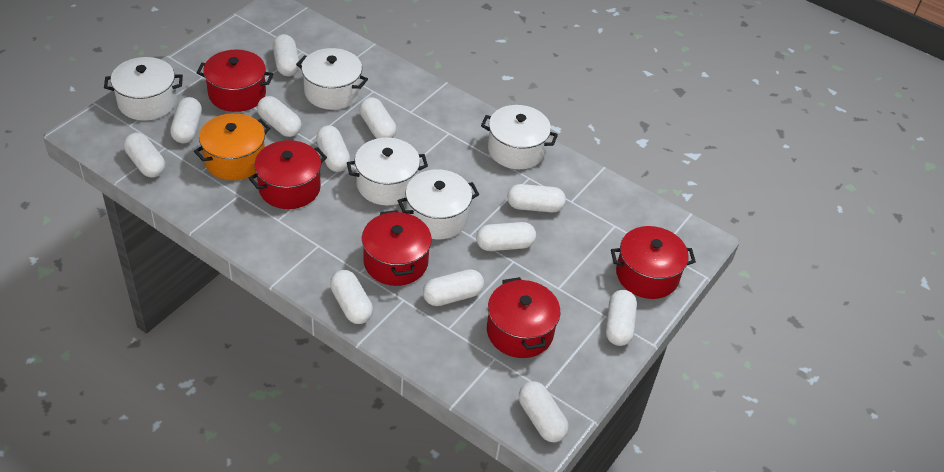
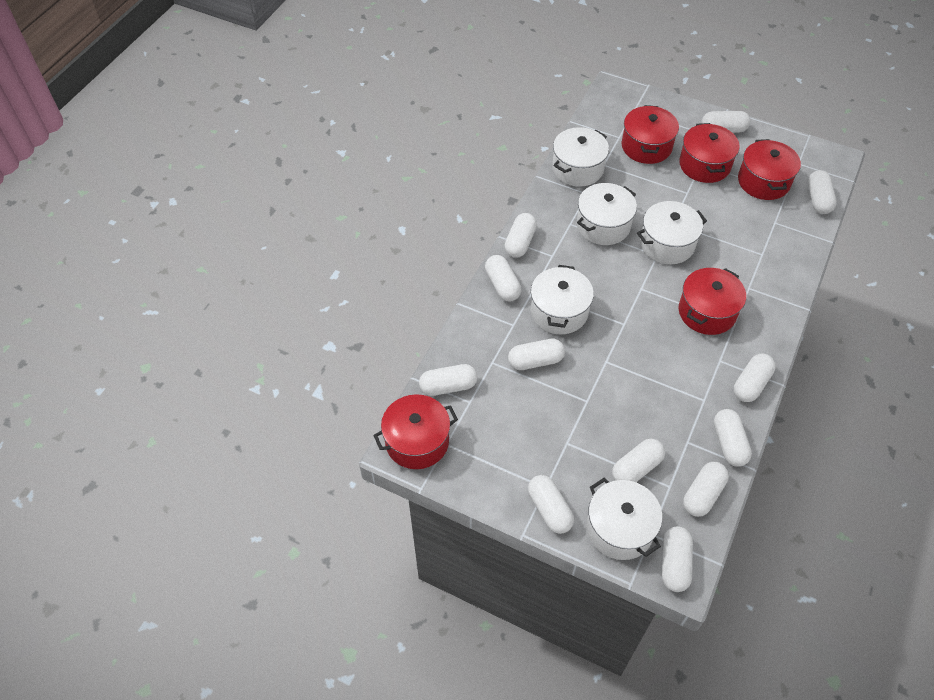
orange pot: 1 -> 0

